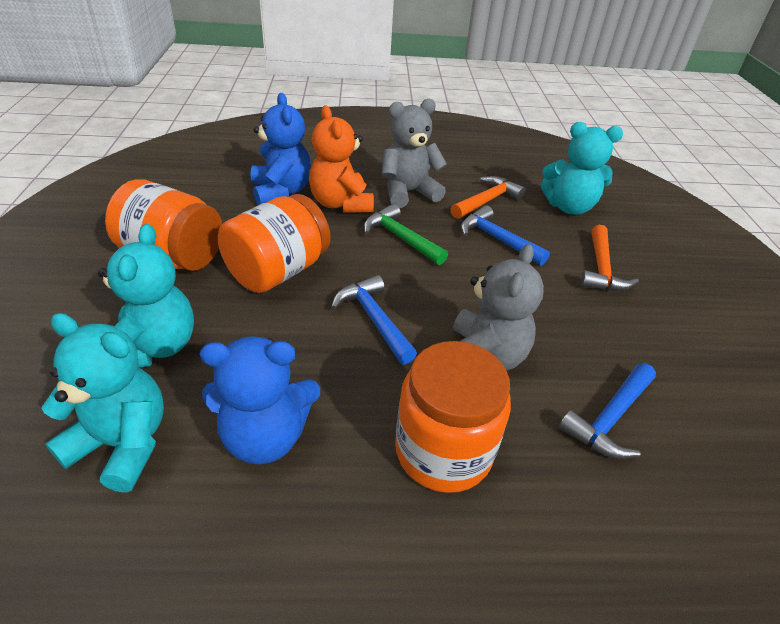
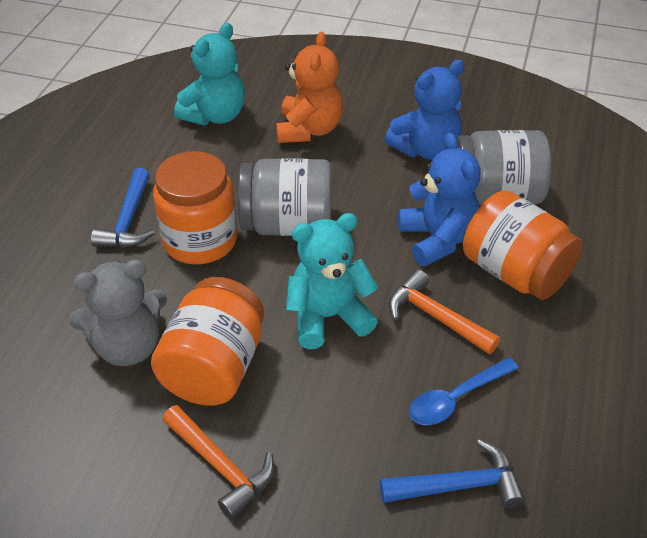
blue hammer: 3 -> 2
blue spoon: 0 -> 1
green hammer: 1 -> 0
grey jar: 0 -> 2
grey teddy bear: 2 -> 1
turquoise teddy bear: 3 -> 2

